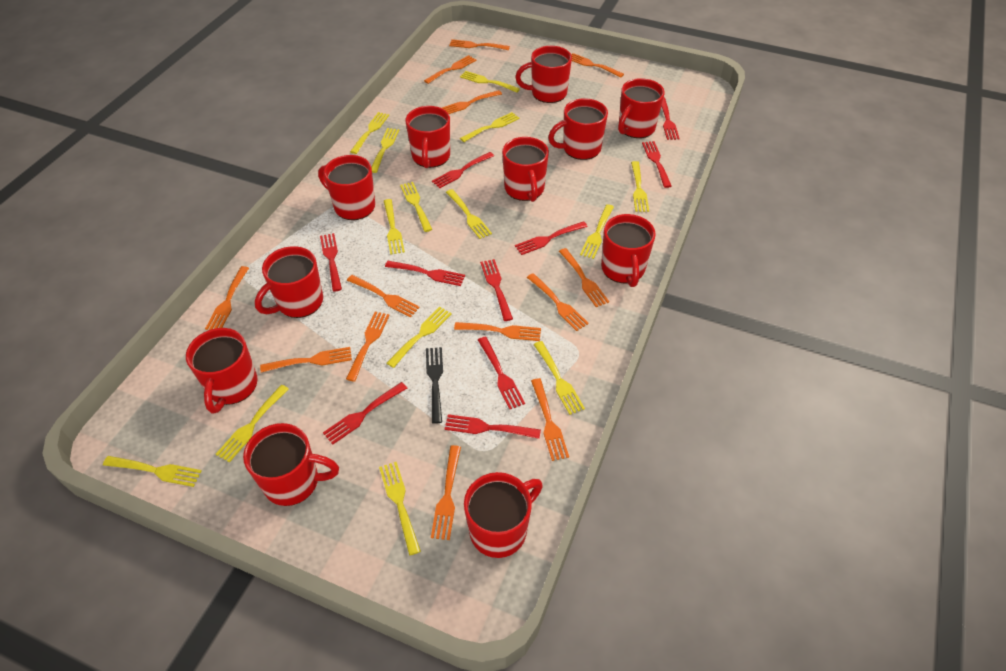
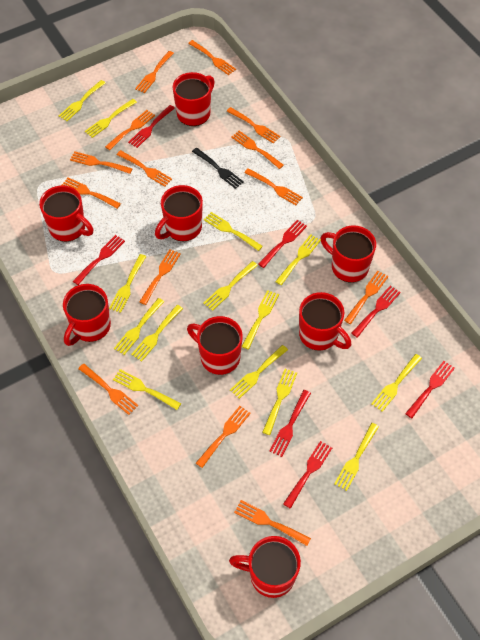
orange fork: 13 -> 14
red fork: 10 -> 7
red mug: 11 -> 8

